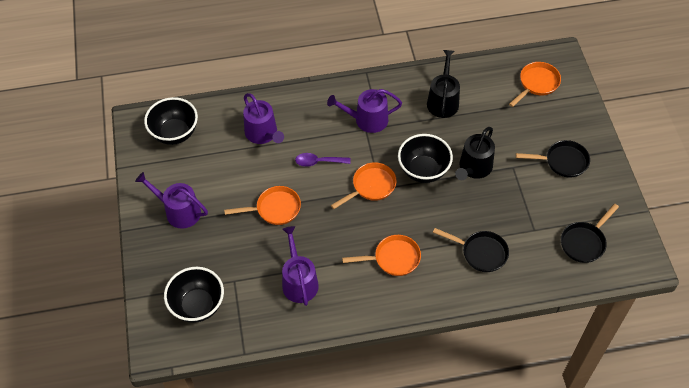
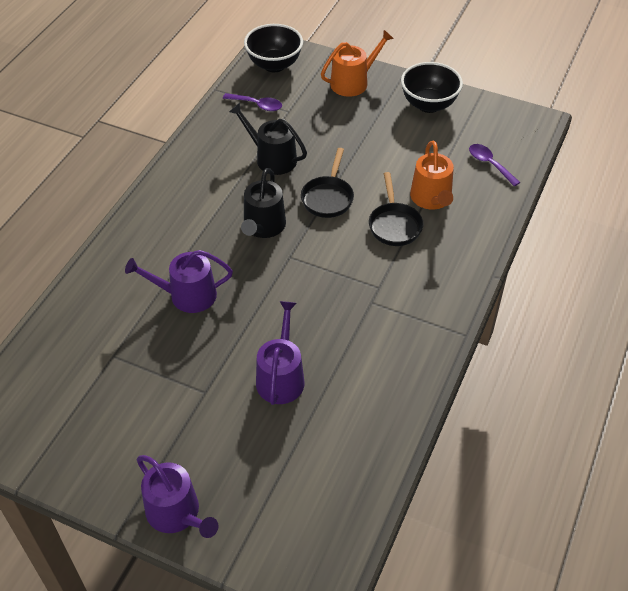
black bowl: 3 -> 2
black pan: 3 -> 2
orange pan: 4 -> 0
orange watering can: 0 -> 2
purple spoon: 1 -> 2
purple watering can: 4 -> 3

